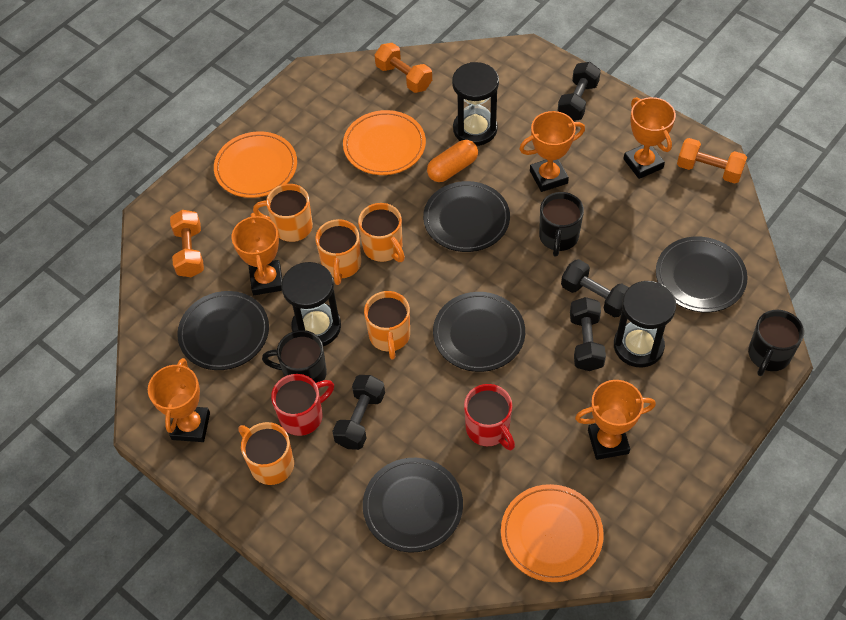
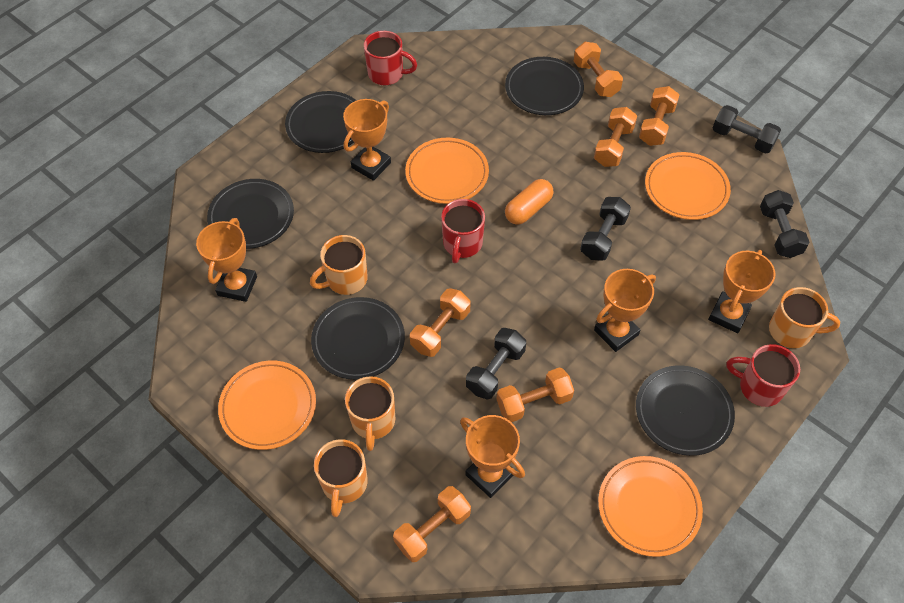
black hourglass: 3 -> 0
black mug: 3 -> 0
orange dumbbell: 3 -> 6
orange mug: 5 -> 4
orange plate: 3 -> 4
red mug: 2 -> 3

